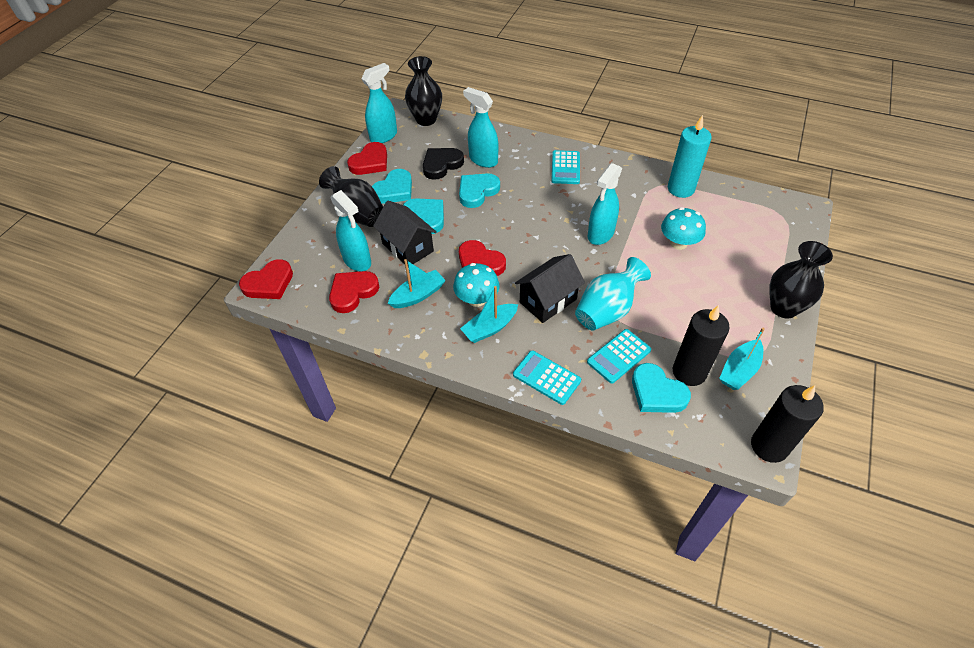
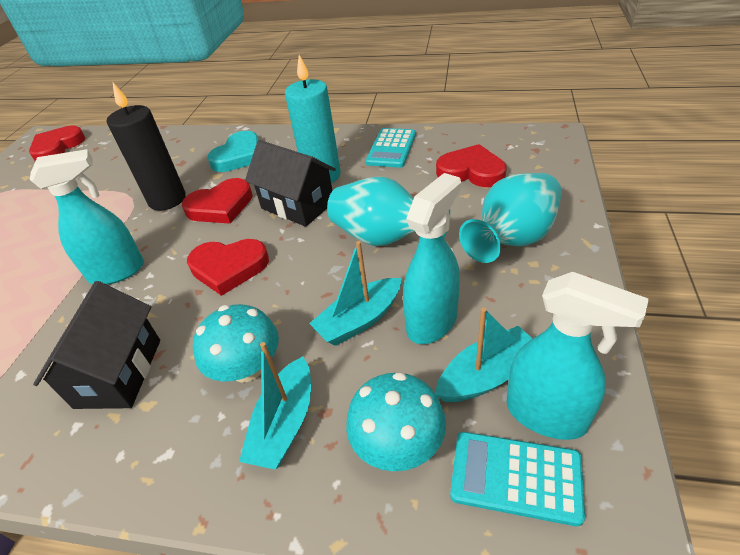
black candle: 2 -> 1
black heart: 1 -> 0
black vase: 3 -> 0
turquoise calculator: 3 -> 2
turquoise heart: 4 -> 1
turquoise spray bottle: 4 -> 3
turquoise vase: 1 -> 2

